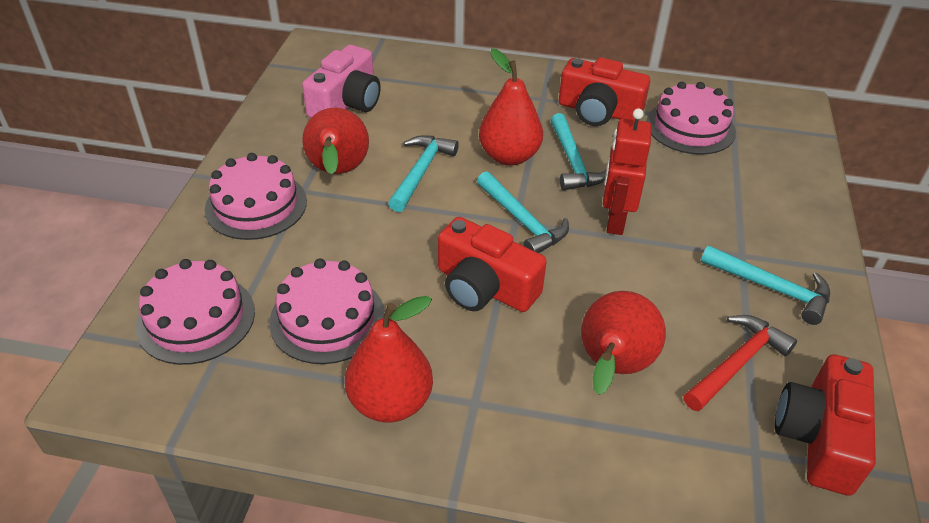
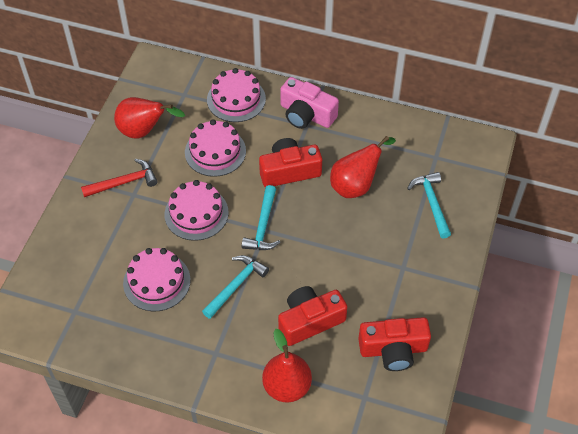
red pear: 4 -> 3
red robot: 1 -> 0
turquoise hammer: 4 -> 3

